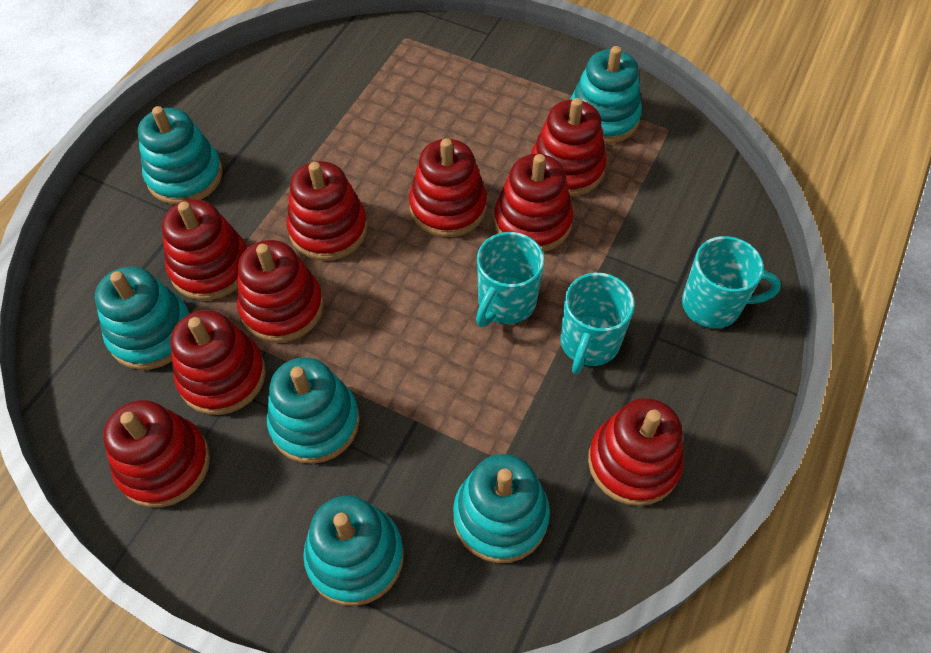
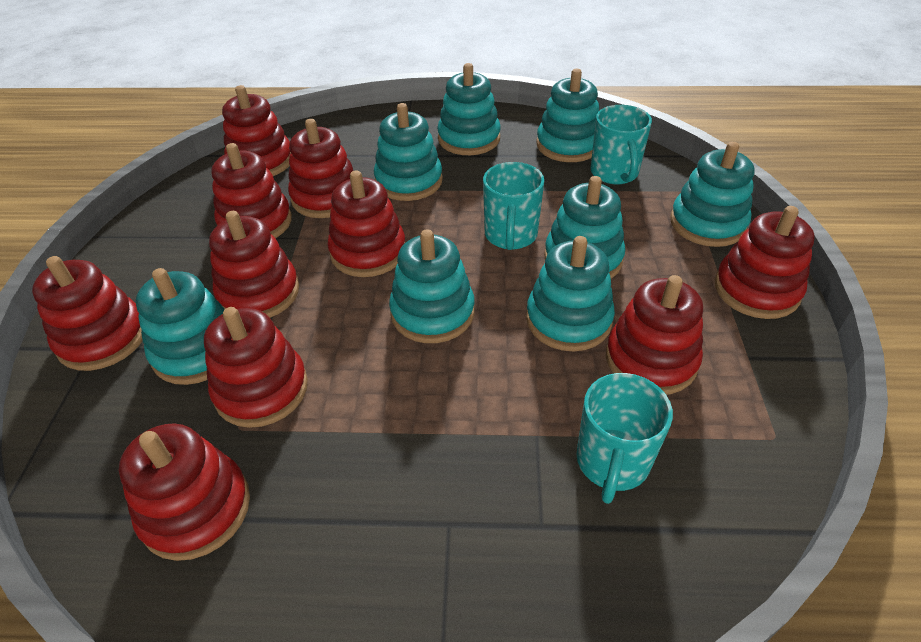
red stacking toy: 9 -> 10
turquoise stacking toy: 6 -> 8

